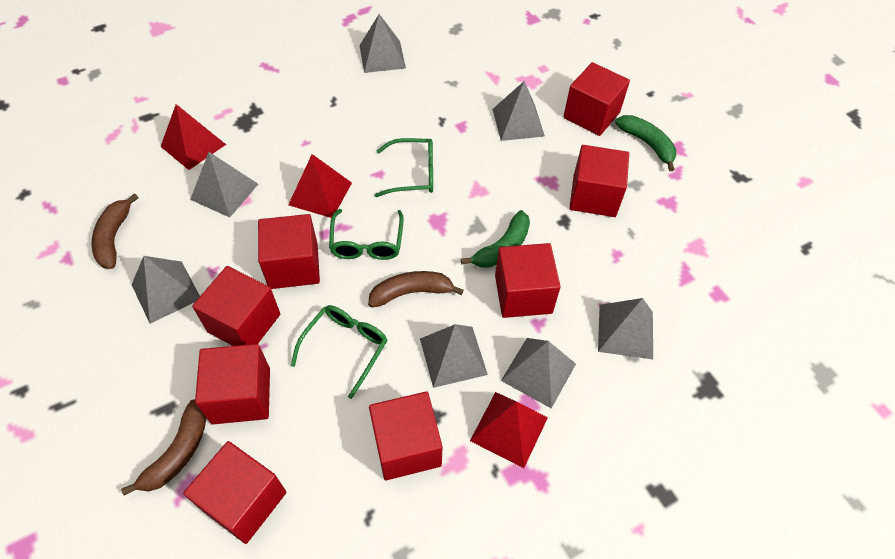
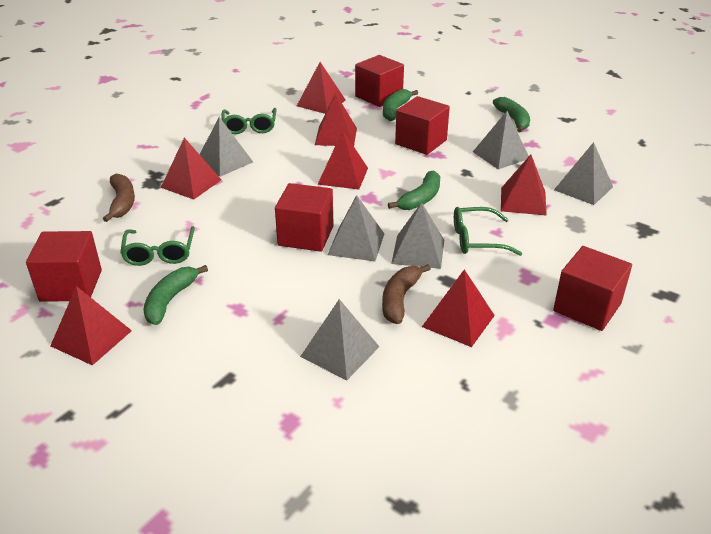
brown banana: 3 -> 2
green banana: 2 -> 4
grey pyramid: 7 -> 6
red cube: 8 -> 5
red pyramid: 3 -> 7

